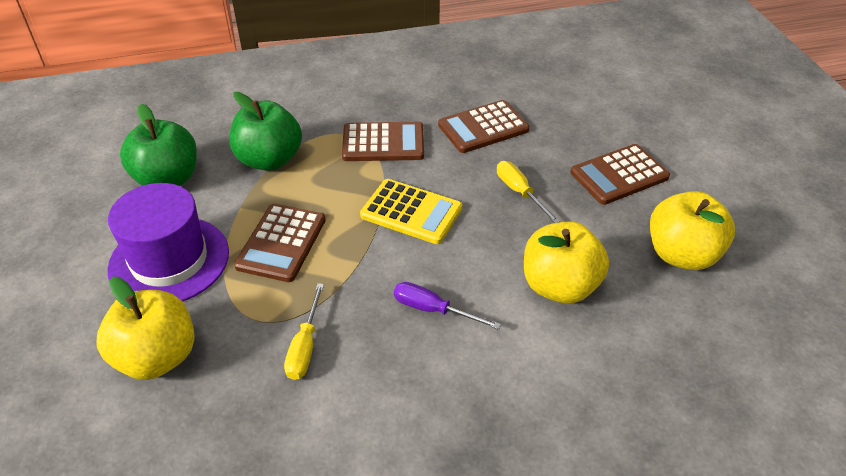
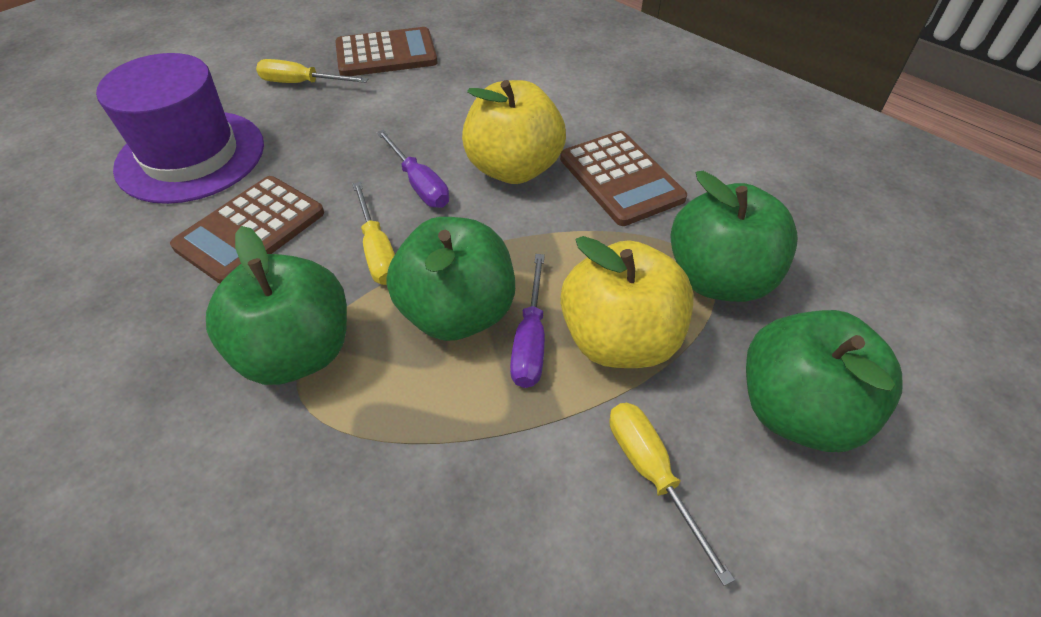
brown calculator: 4 -> 3
green apple: 2 -> 4
purple screwdriver: 1 -> 2
yellow apple: 3 -> 2
yellow calculator: 1 -> 0
yellow screwdriver: 2 -> 3

